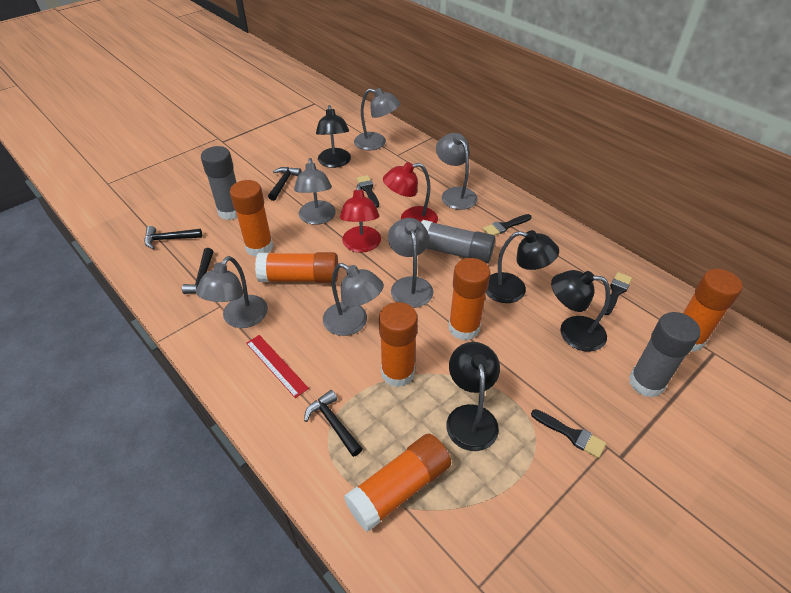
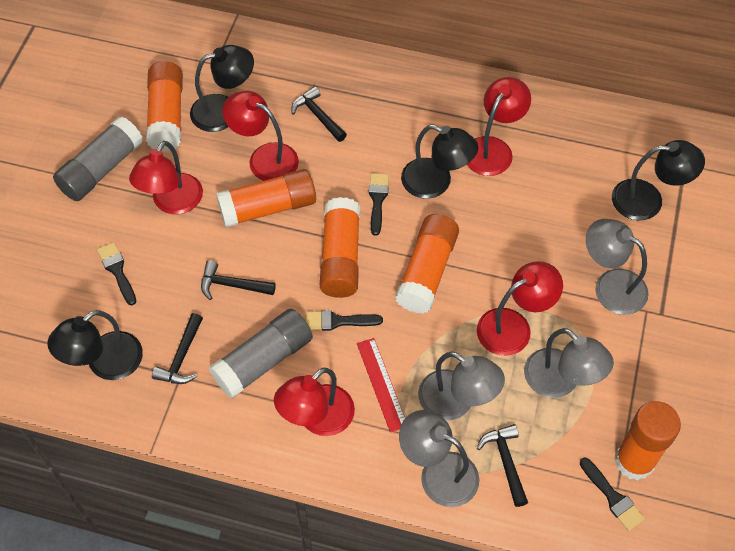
grey glue stick: 3 -> 2
grey lamp: 6 -> 4
orange glue stick: 6 -> 5
red lamp: 2 -> 5

